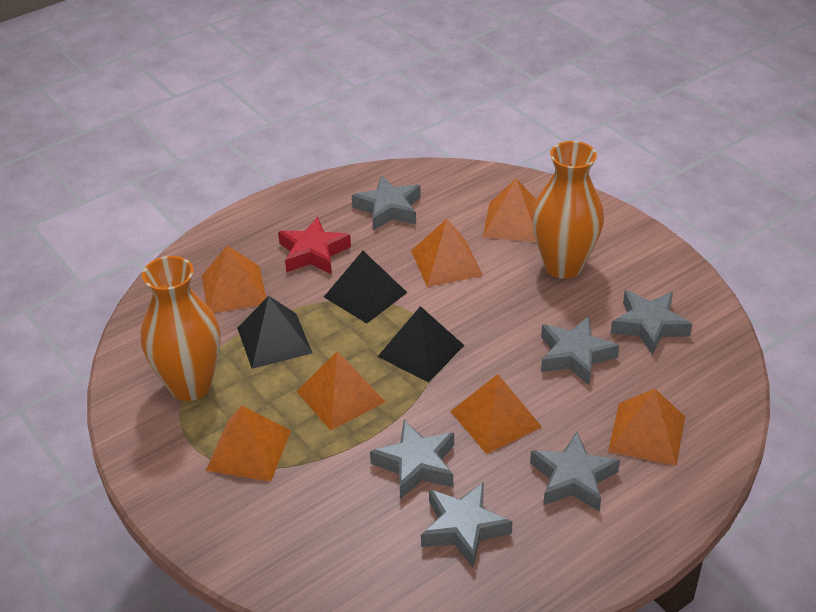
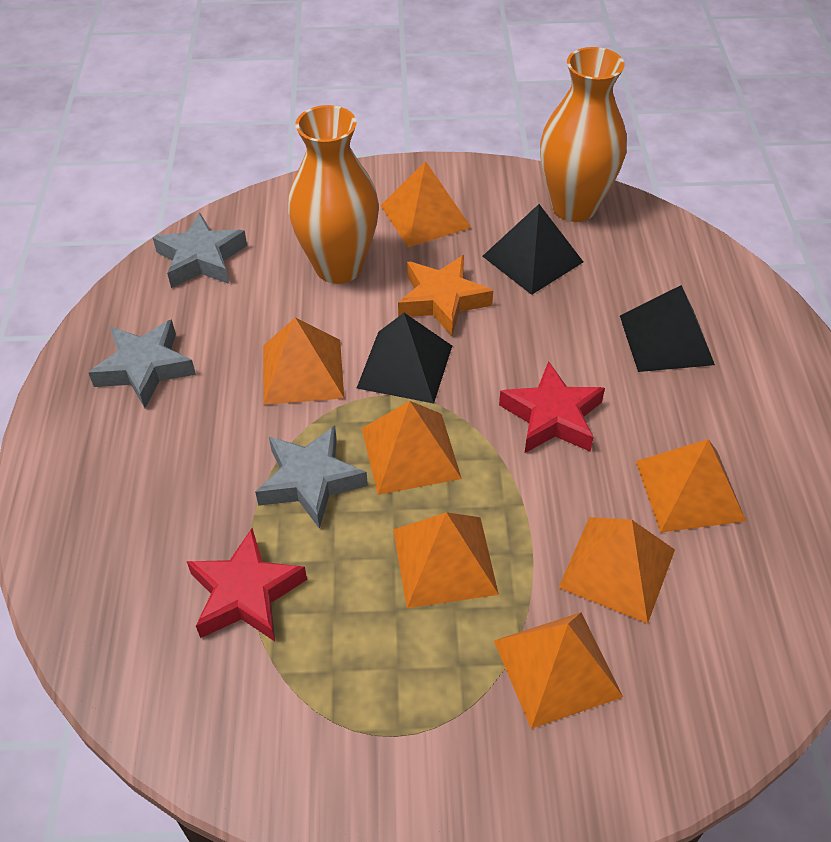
grey star: 6 -> 3
orange star: 0 -> 1
red star: 1 -> 2

